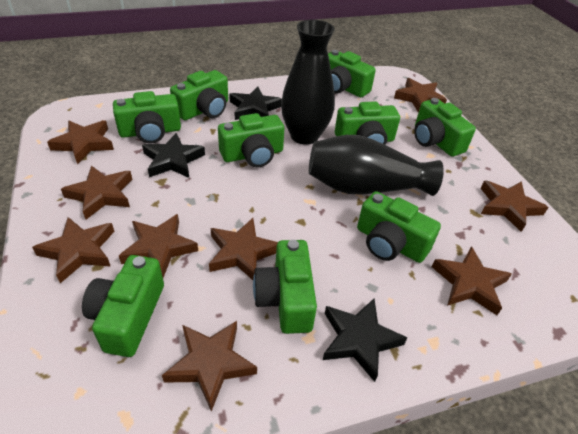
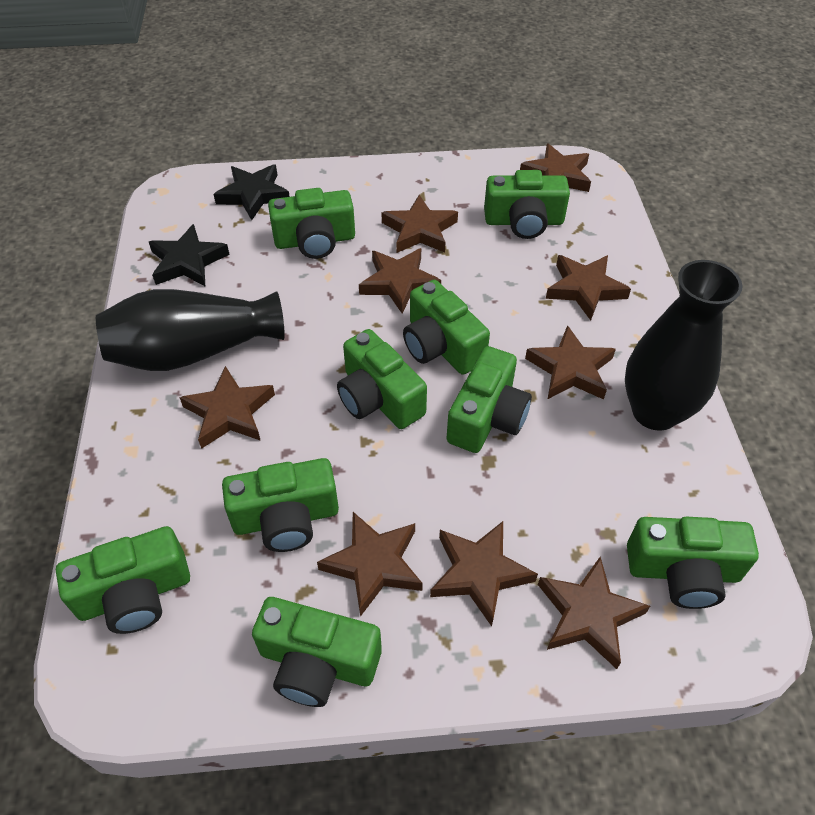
black star: 3 -> 2

